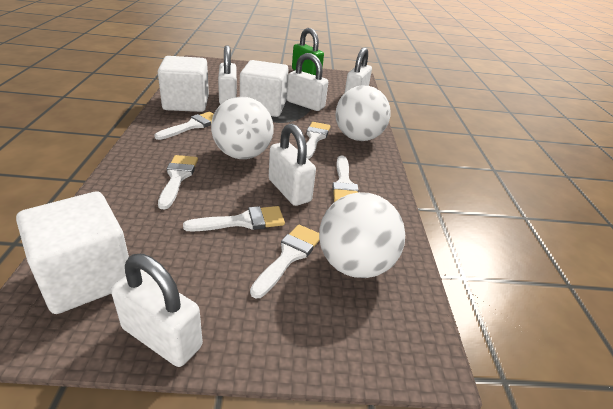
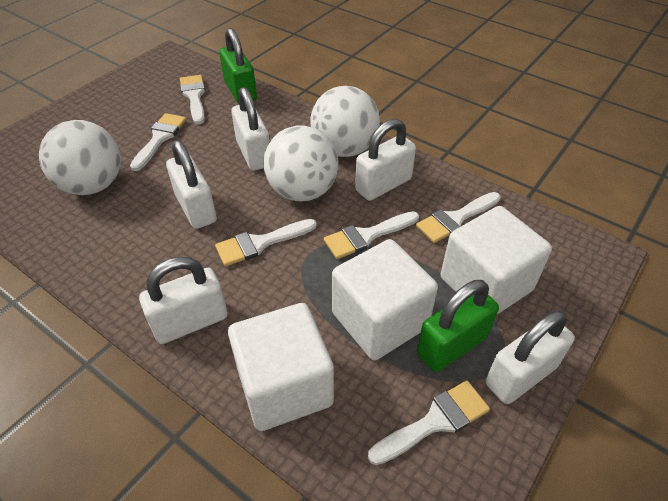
green padlock: 1 -> 2

